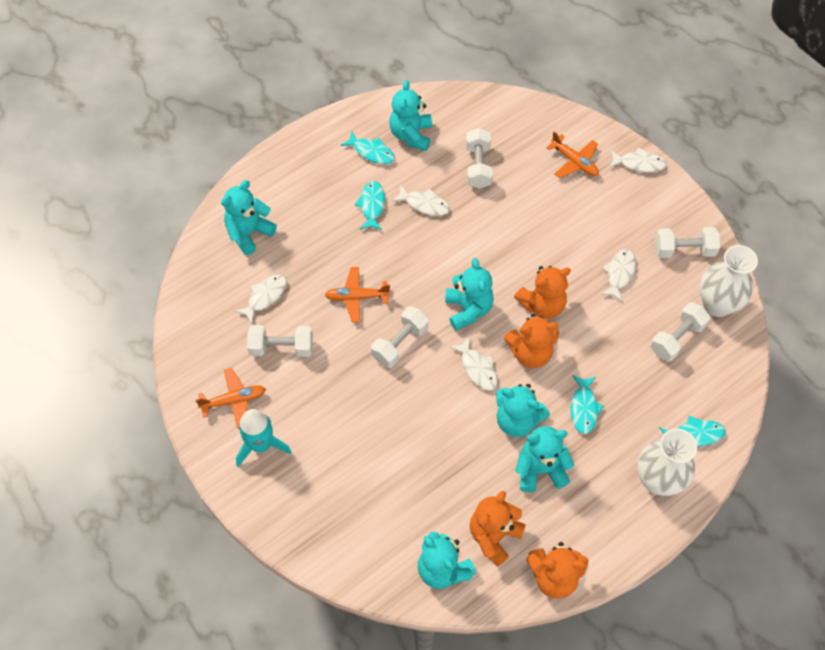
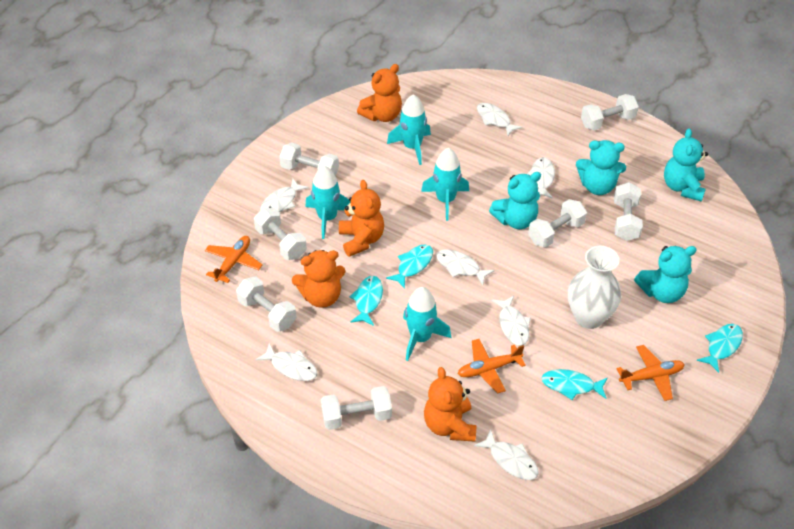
turquoise rocket: 1 -> 4
turquoise teddy bear: 6 -> 4
white dumbbell: 5 -> 7
white fish: 5 -> 7
white vase: 2 -> 1

